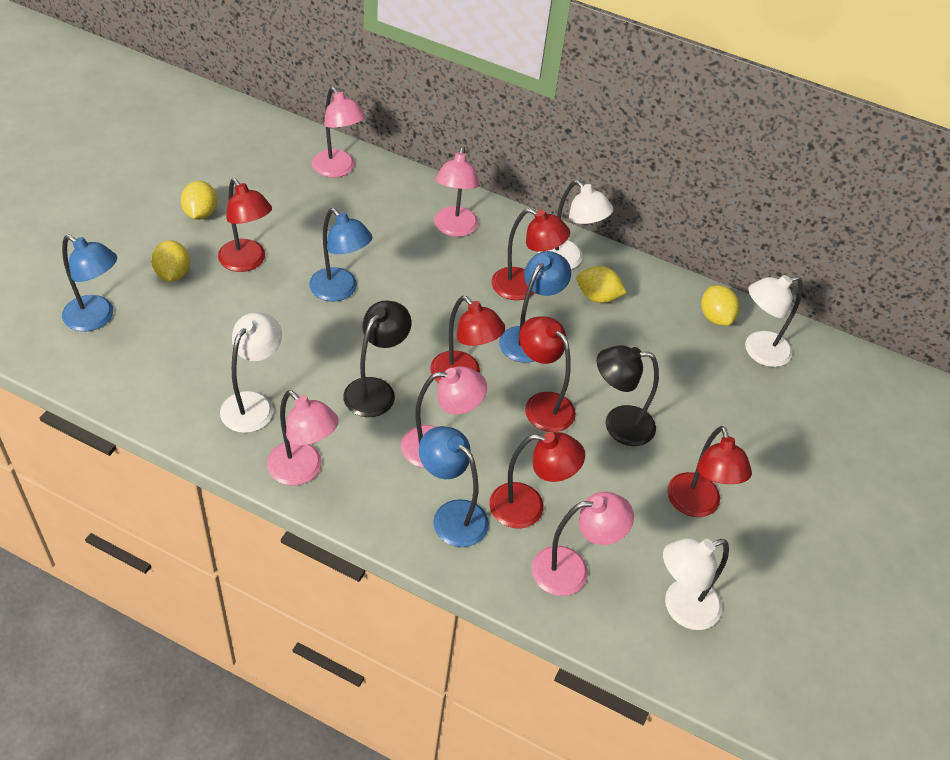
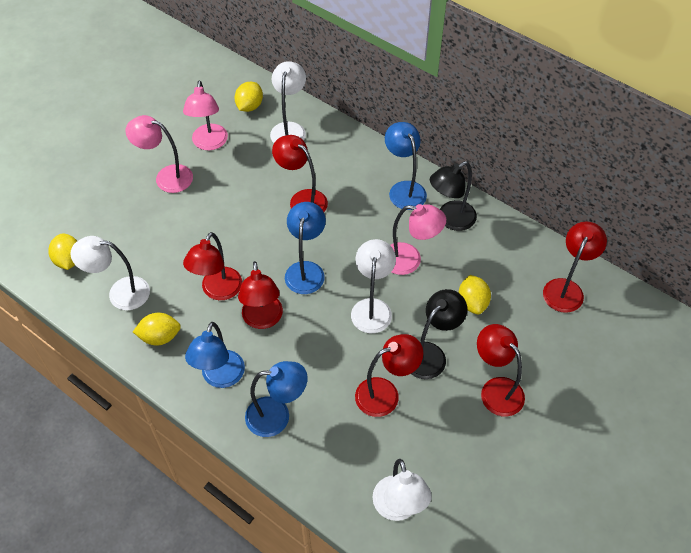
pink lamp: 5 -> 3

